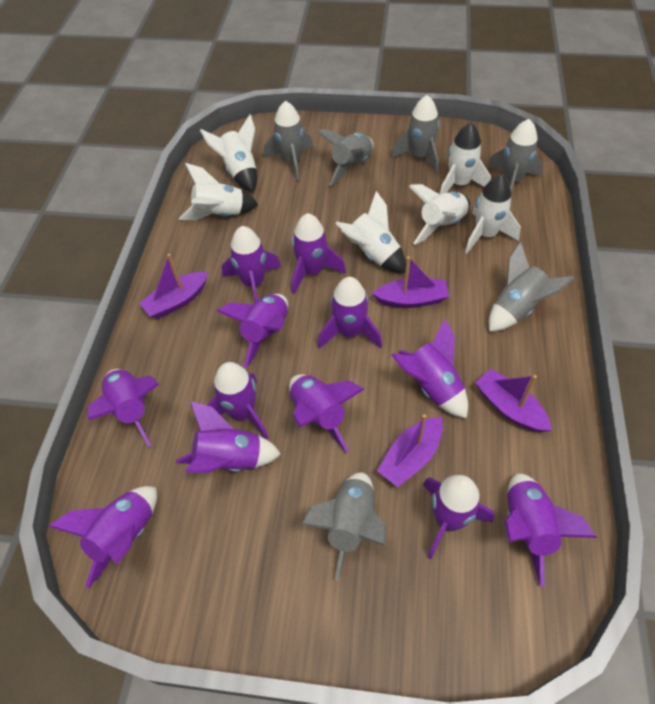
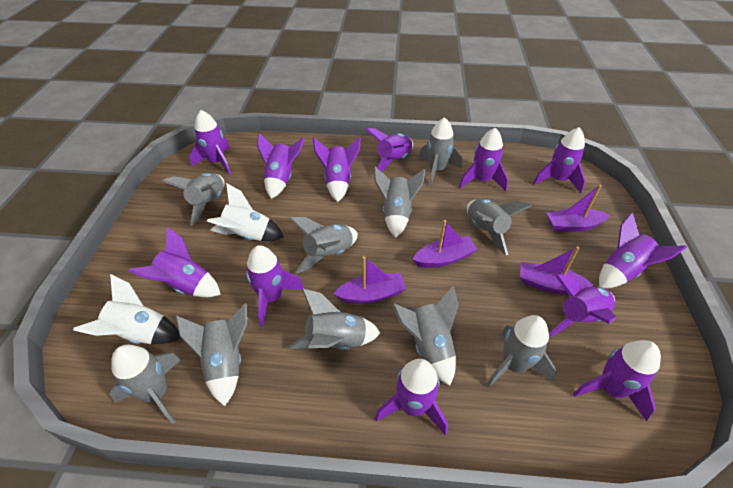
grey rocket: 6 -> 10
white rocket: 6 -> 2

